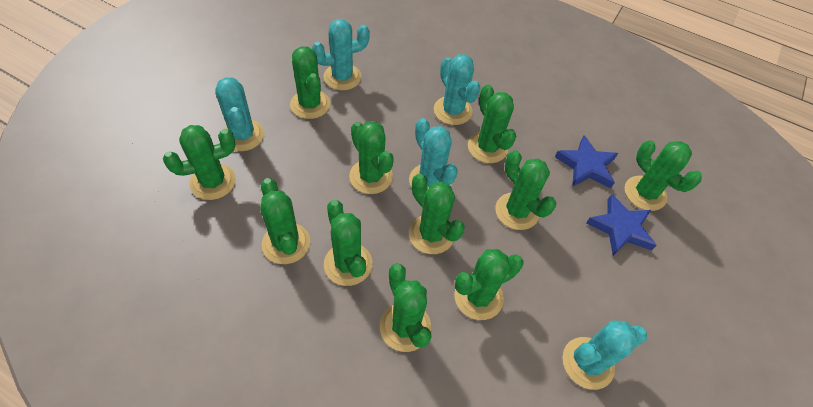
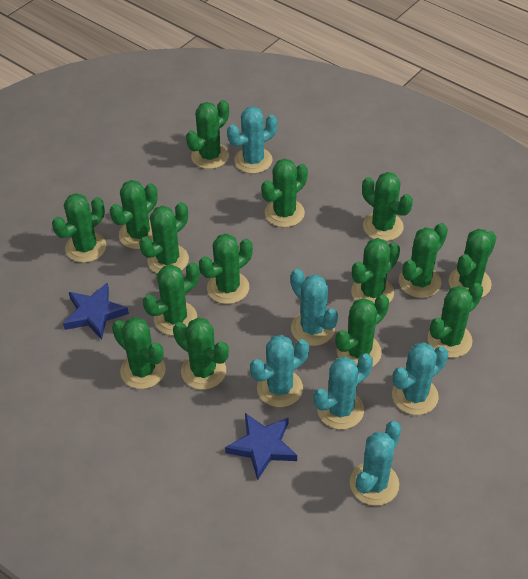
green cactus: 11 -> 15
turquoise cactus: 5 -> 6

